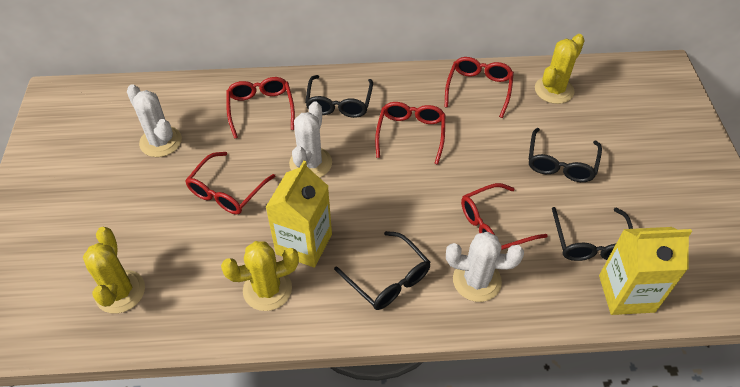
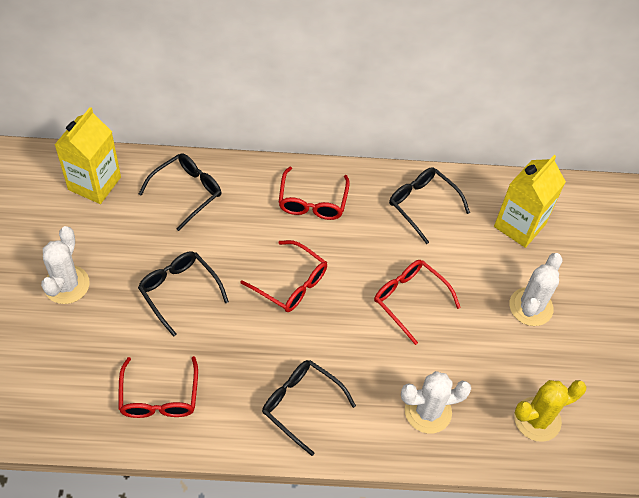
red glasses: 5 -> 4
yellow cactus: 3 -> 1

